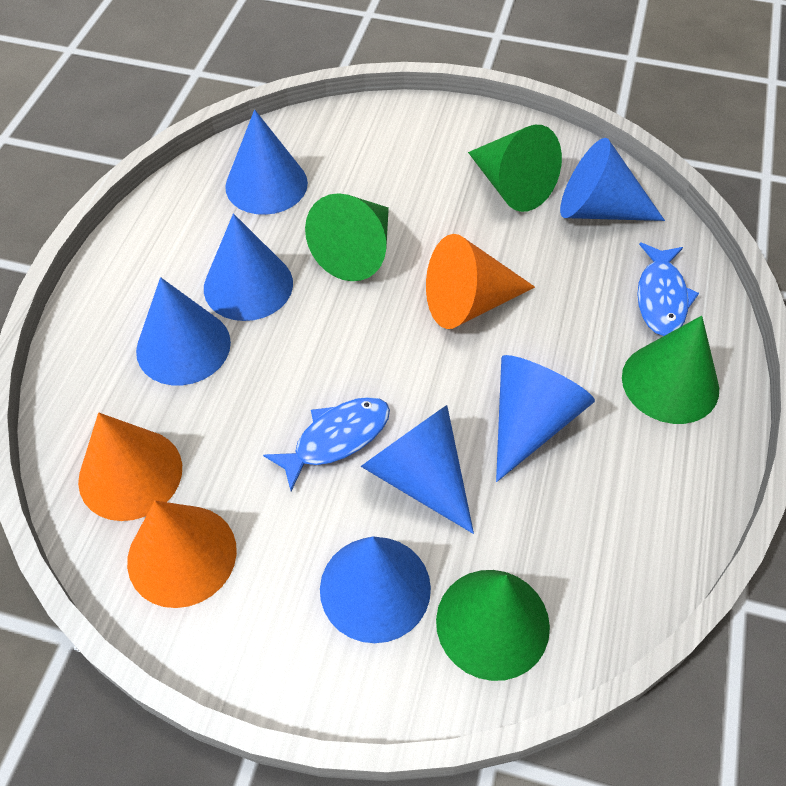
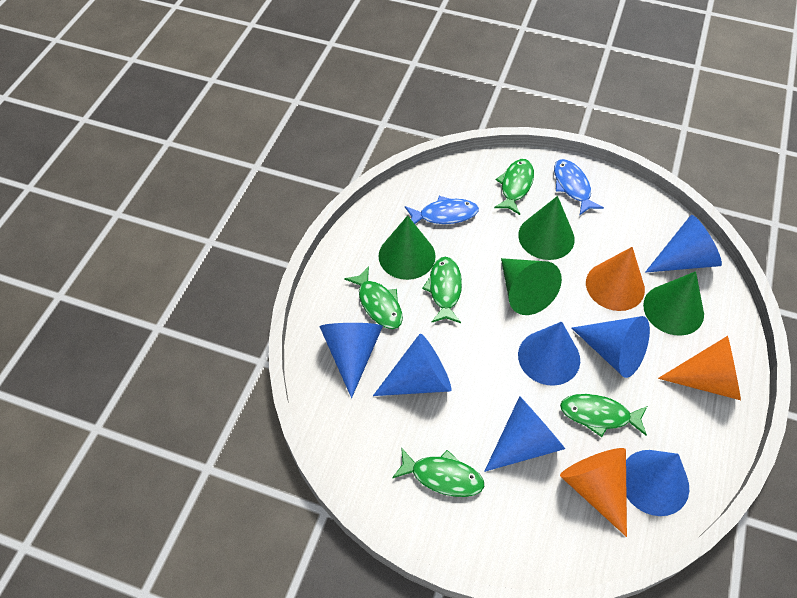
green fish: 0 -> 5

